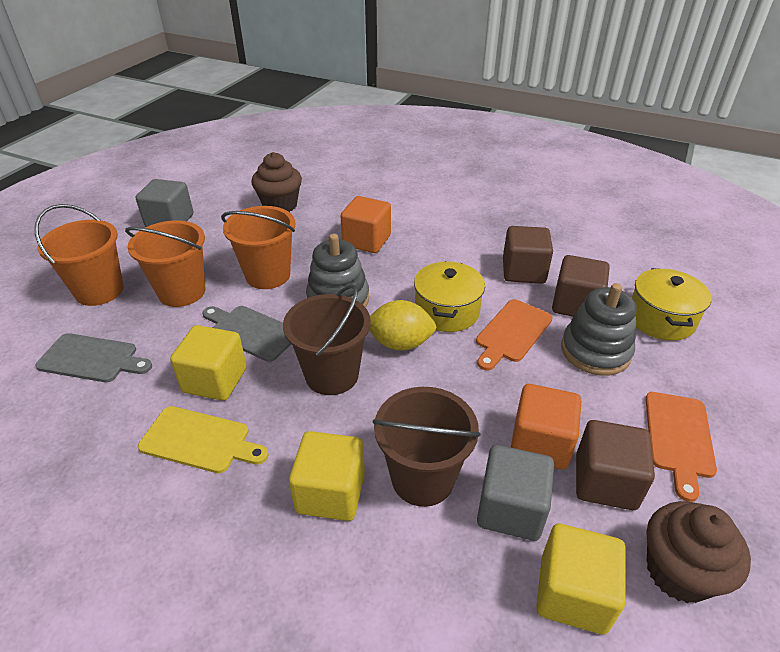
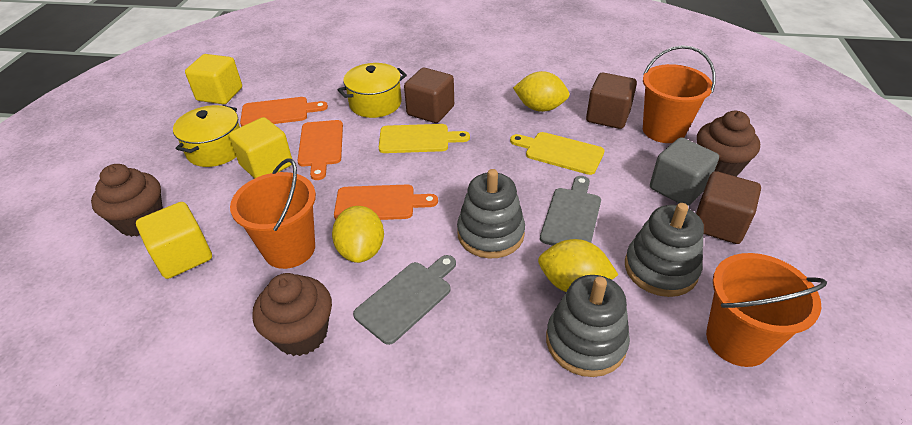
brown bucket: 2 -> 0
brown cupcake: 2 -> 3
grey cube: 2 -> 1
grey stacking toy: 2 -> 3
orange cube: 2 -> 0
orange cutting board: 2 -> 3
yellow cutting board: 1 -> 2
yellow lemon: 1 -> 3

